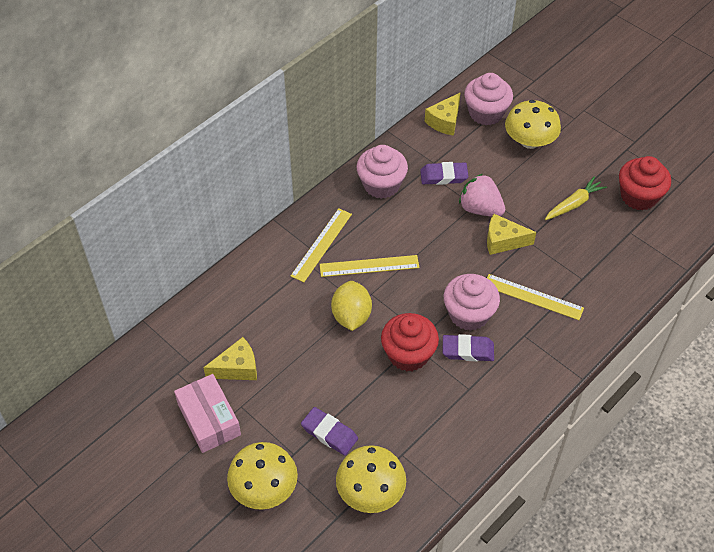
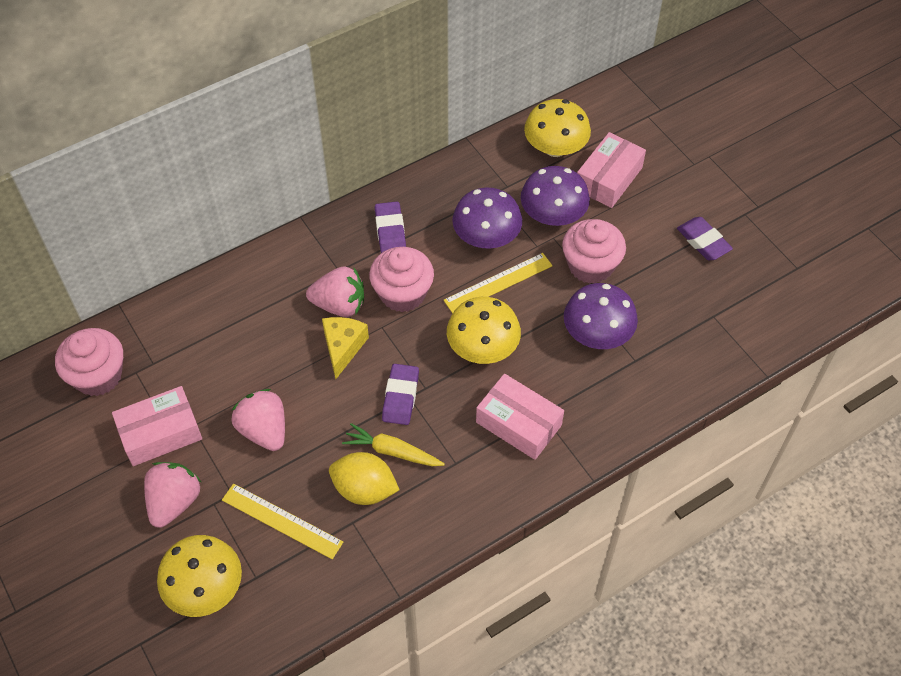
pink box: 1 -> 3
pink strawberry: 1 -> 3
purple mushroom: 0 -> 3
red cupcake: 2 -> 0
yellow cheese: 3 -> 1
yellow ruler: 3 -> 2

